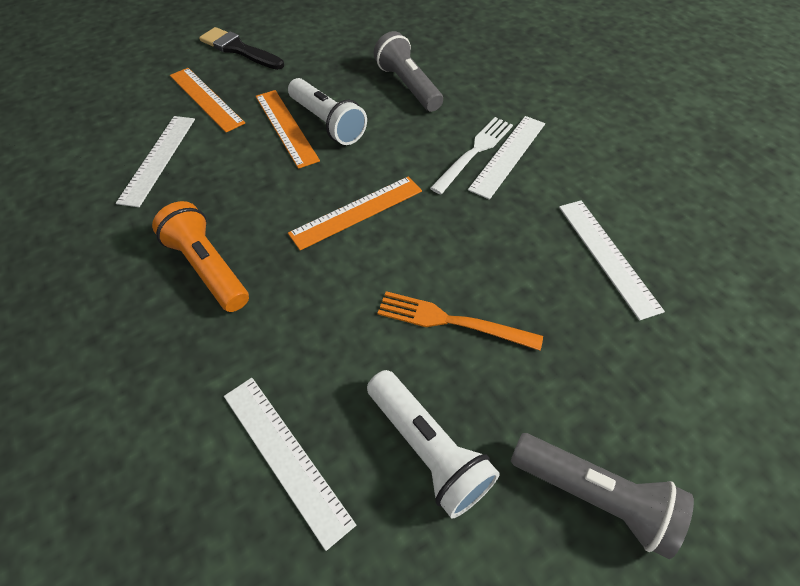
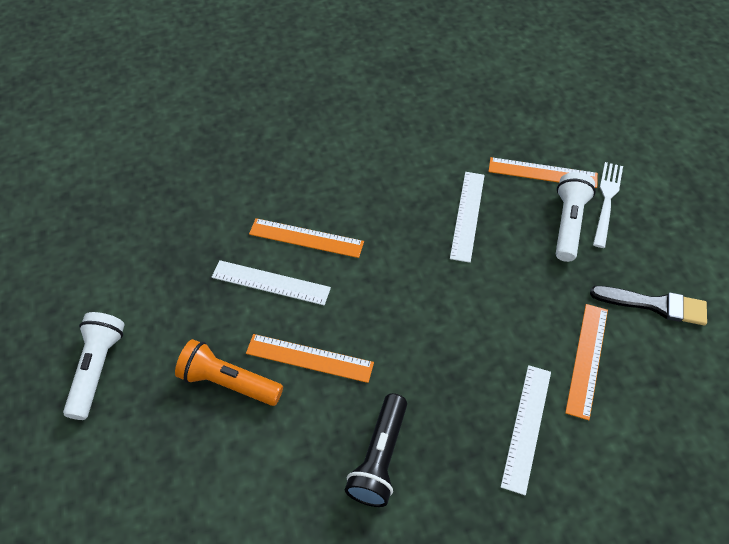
black flashlight: 0 -> 1
grey flashlight: 2 -> 0
orange fork: 1 -> 0
orange ruler: 3 -> 4
white ruler: 4 -> 3

